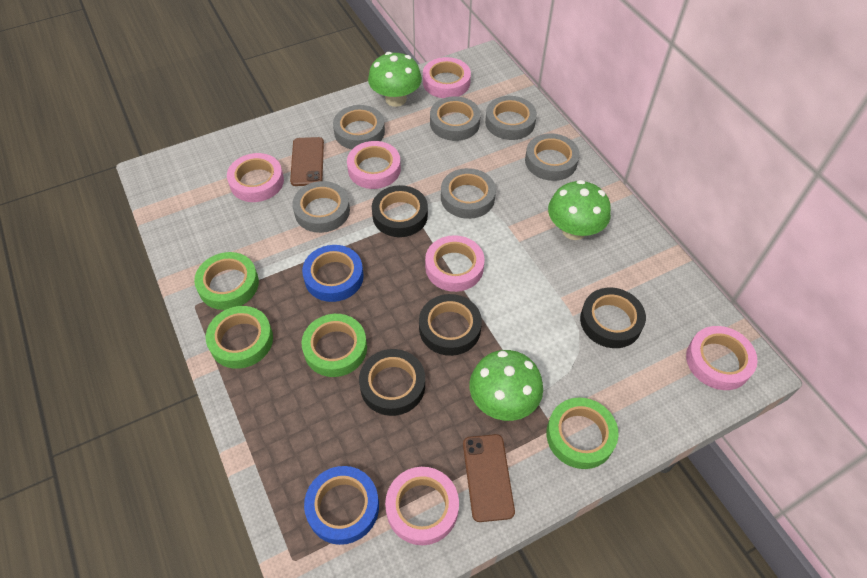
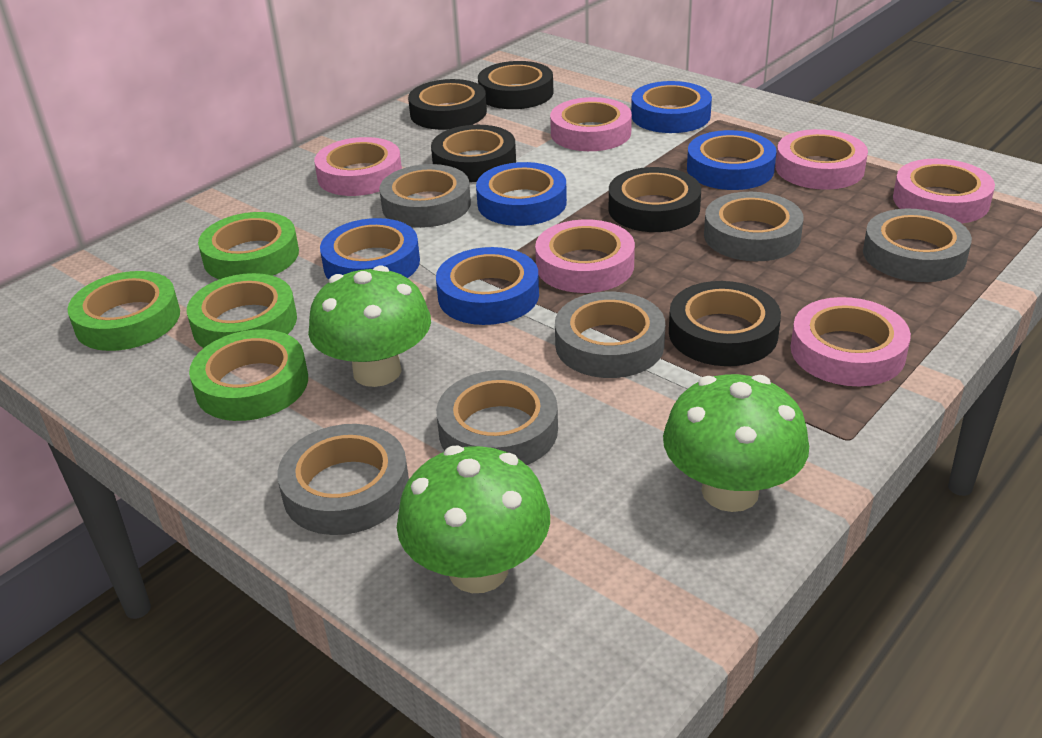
black tape: 4 -> 5
blue tape: 2 -> 5
brown phone: 2 -> 0

